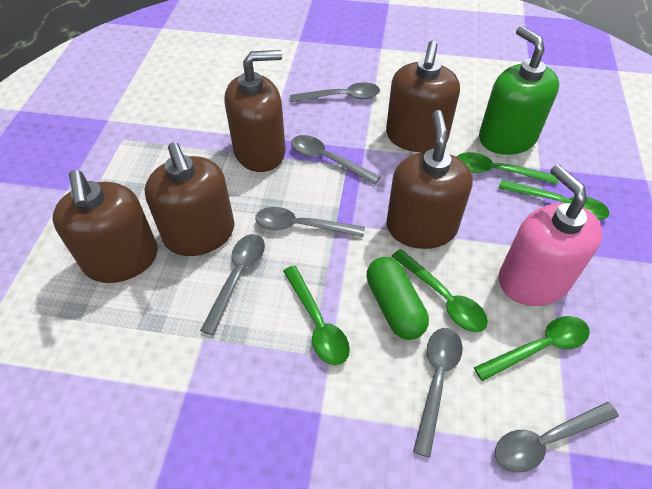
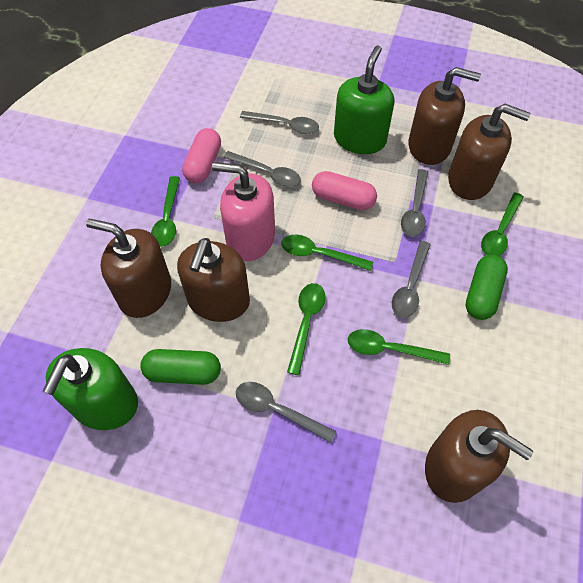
green capsule: 1 -> 2
green soap dispenser: 1 -> 2
grey spoon: 6 -> 5
pink capsule: 0 -> 2

